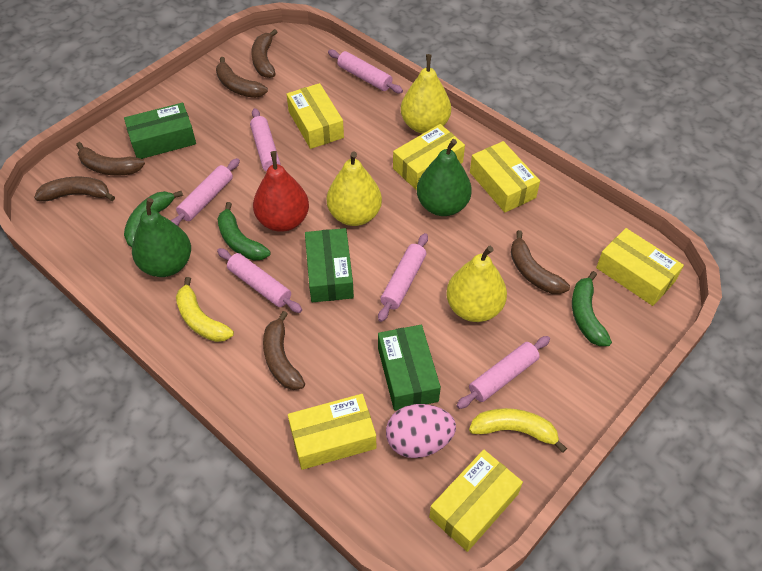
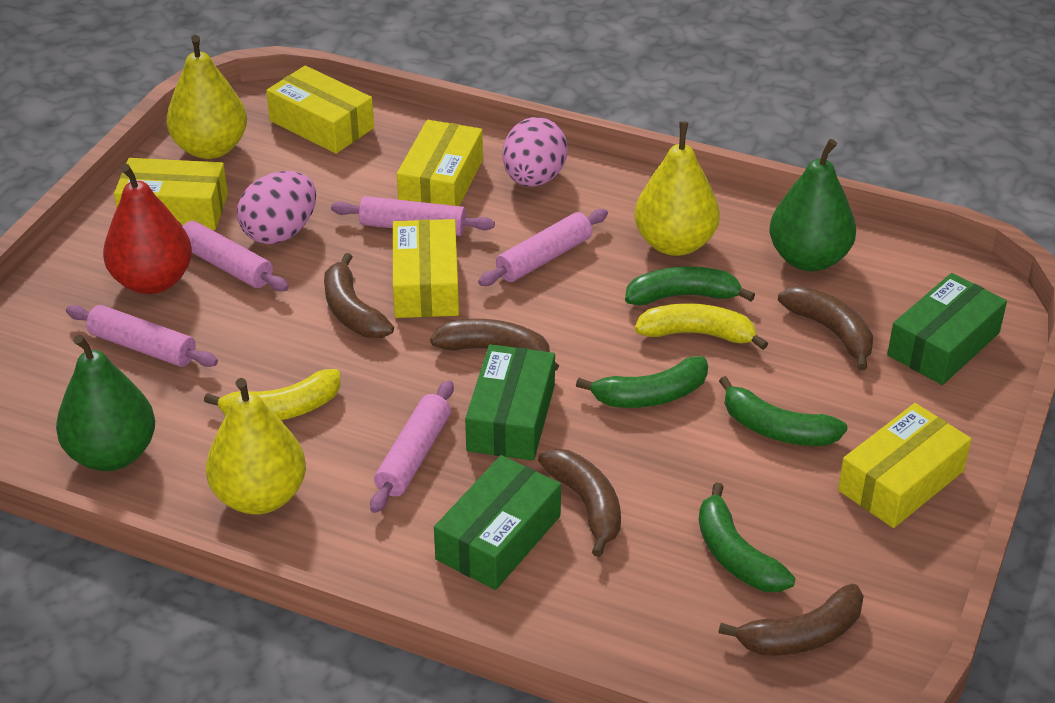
brown banana: 6 -> 5
green banana: 3 -> 4
pink egg: 1 -> 2
pink rolling pin: 6 -> 5
yellow box: 6 -> 5

